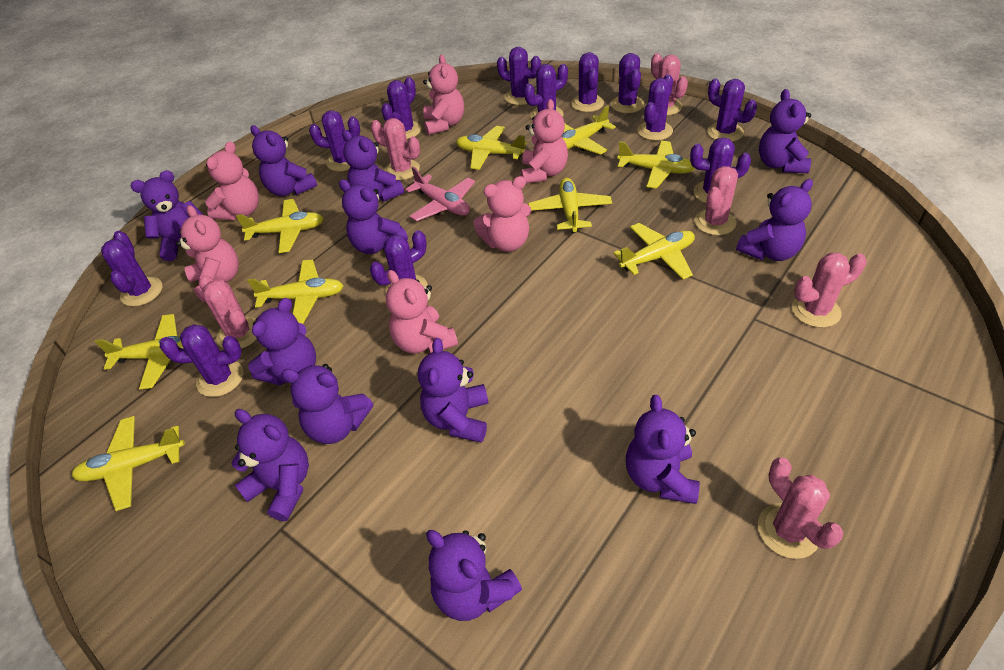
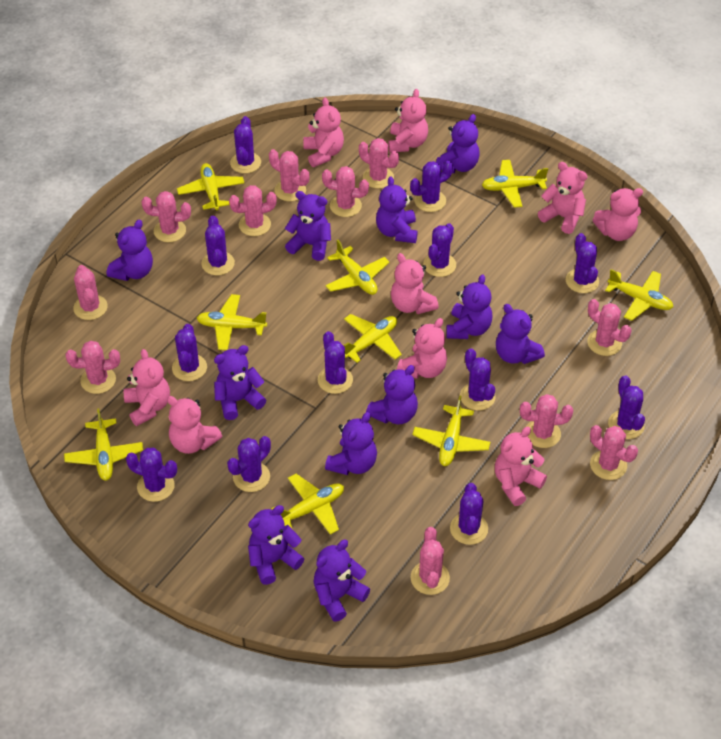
pink cactus: 6 -> 11
pink plane: 1 -> 0
pink teddy bear: 6 -> 9
purple teddy bear: 12 -> 11

